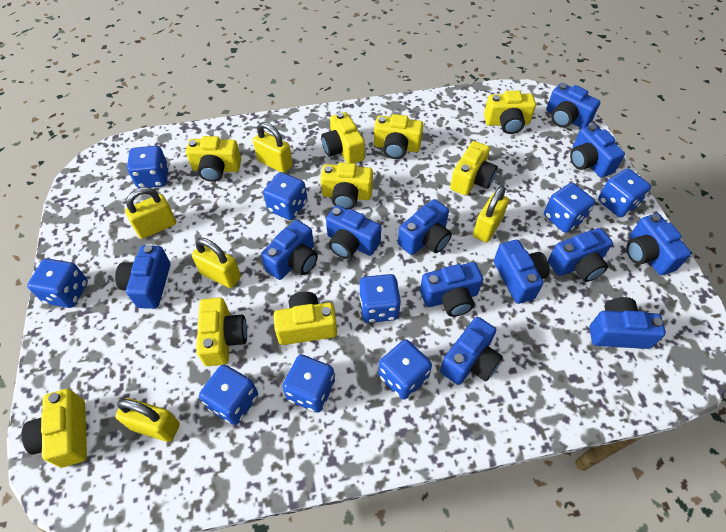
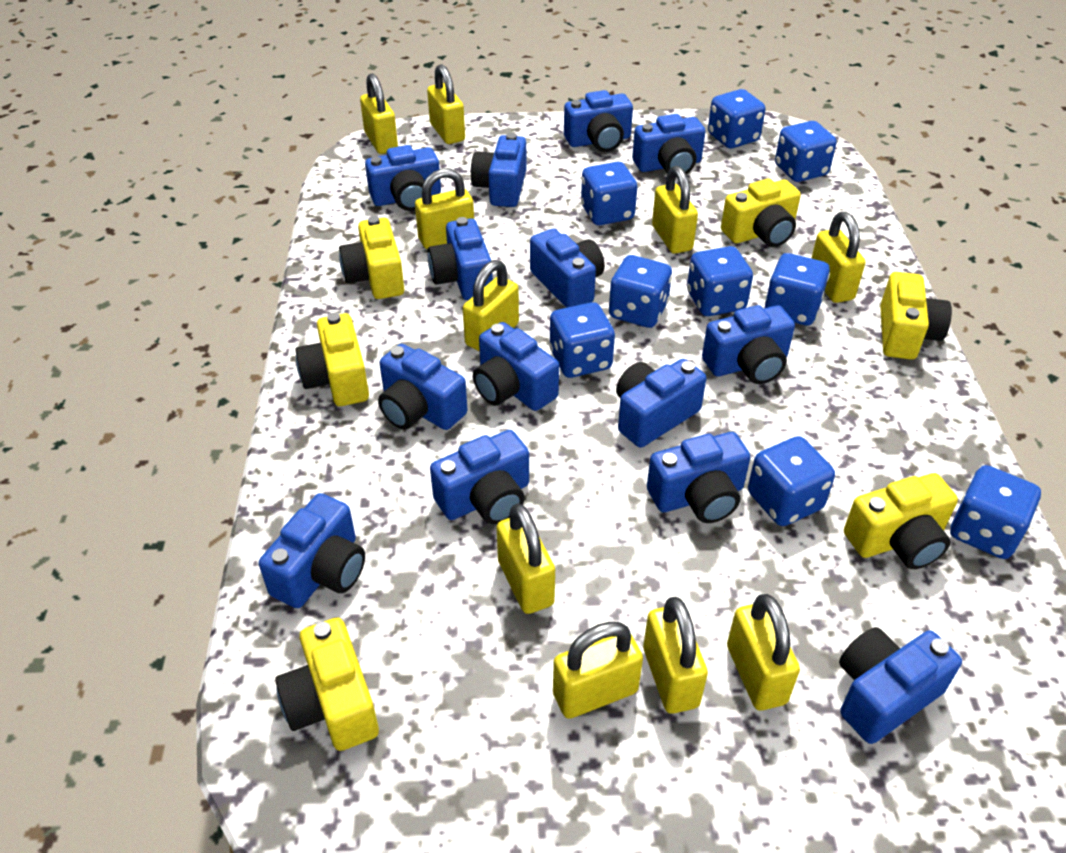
blue camera: 12 -> 14
yellow camera: 9 -> 6
yellow padlock: 5 -> 10

